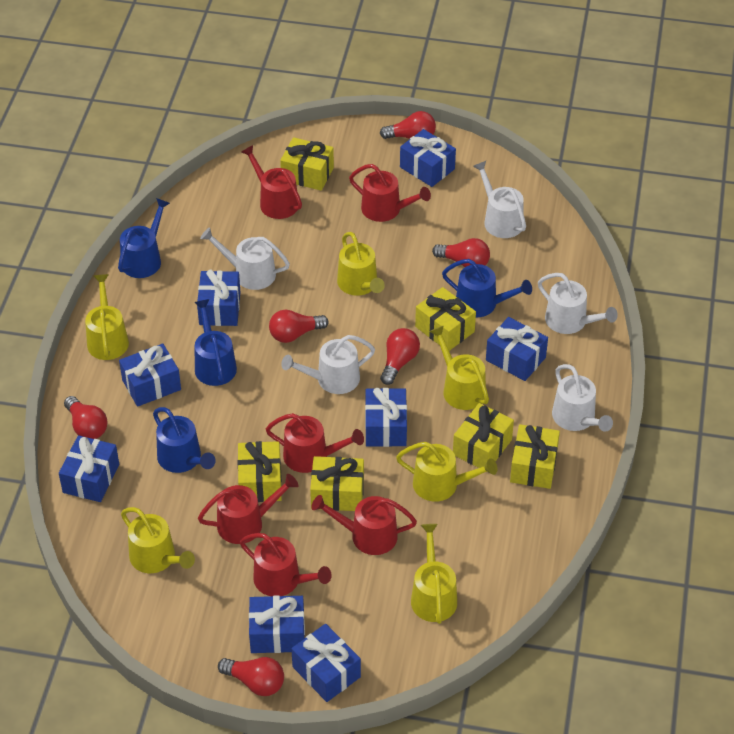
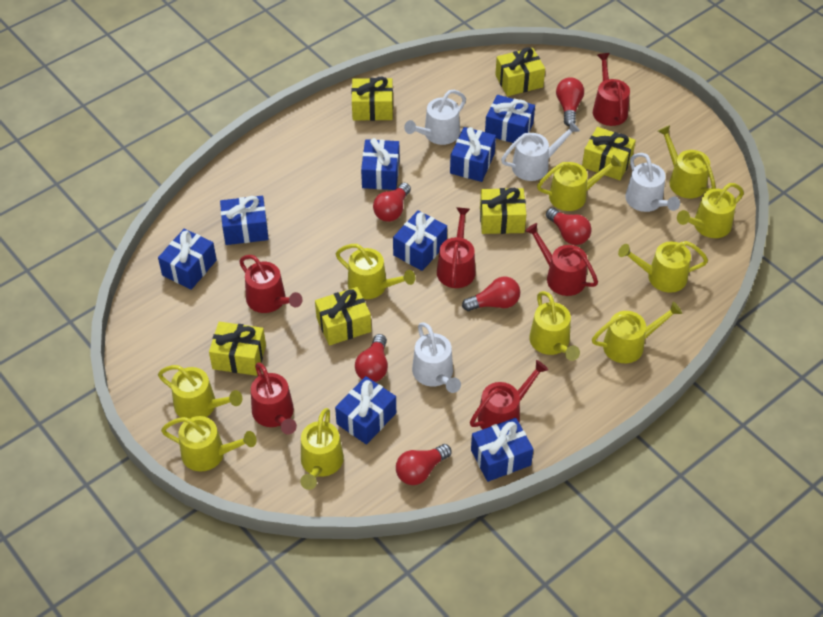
blue watering can: 4 -> 0
white watering can: 5 -> 4
yellow watering can: 6 -> 10

